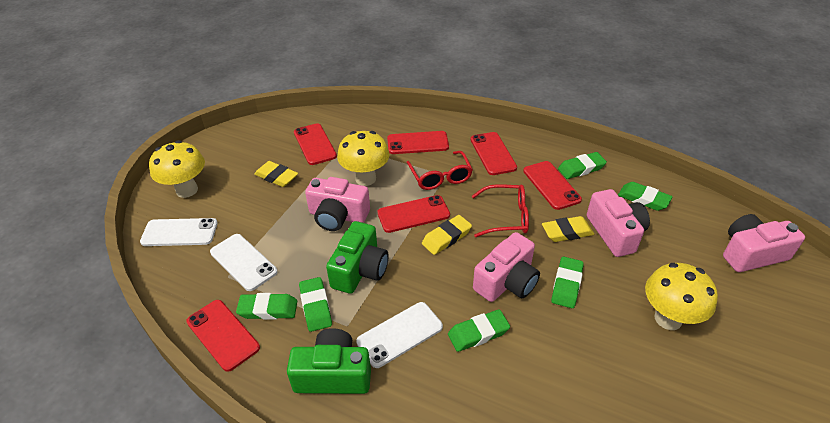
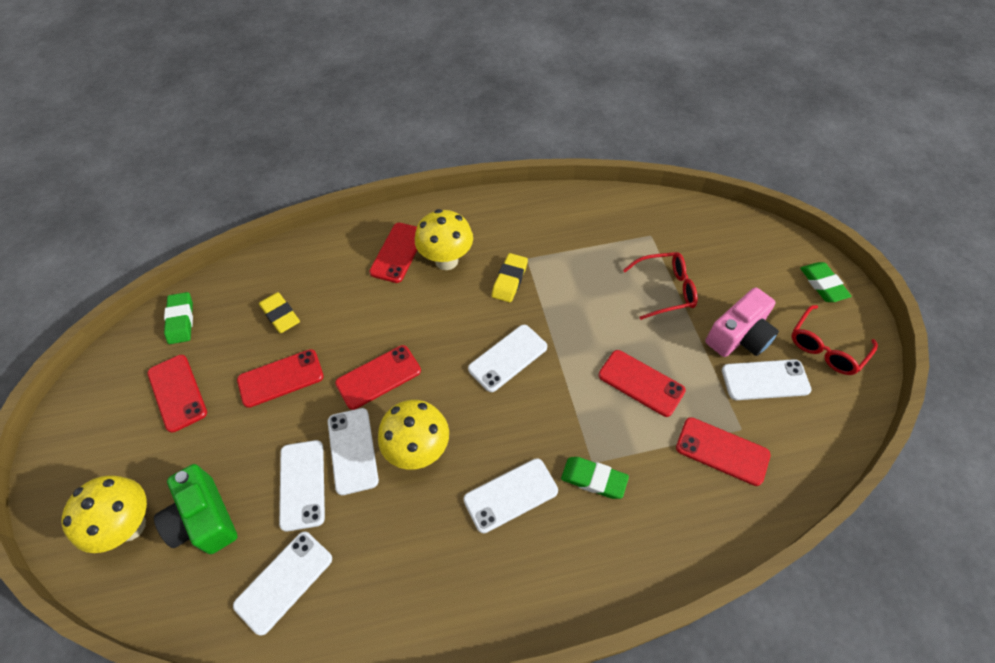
green camera: 2 -> 1
green eraser: 6 -> 3
pink camera: 4 -> 1
white phone: 3 -> 6
yellow eraser: 3 -> 2

